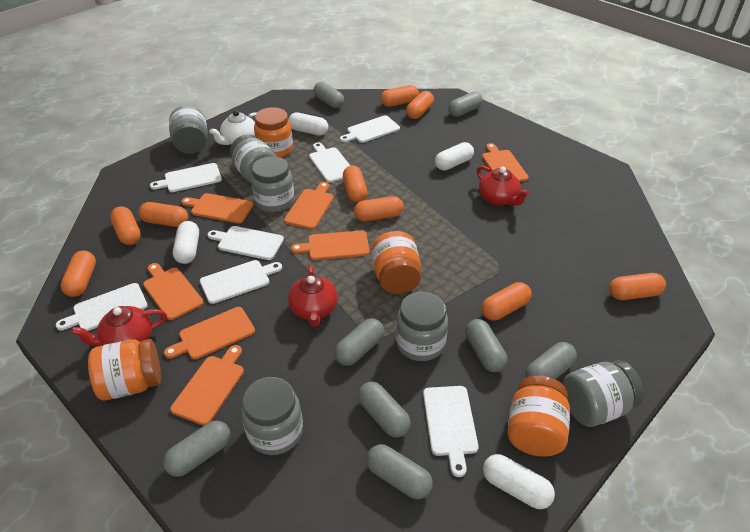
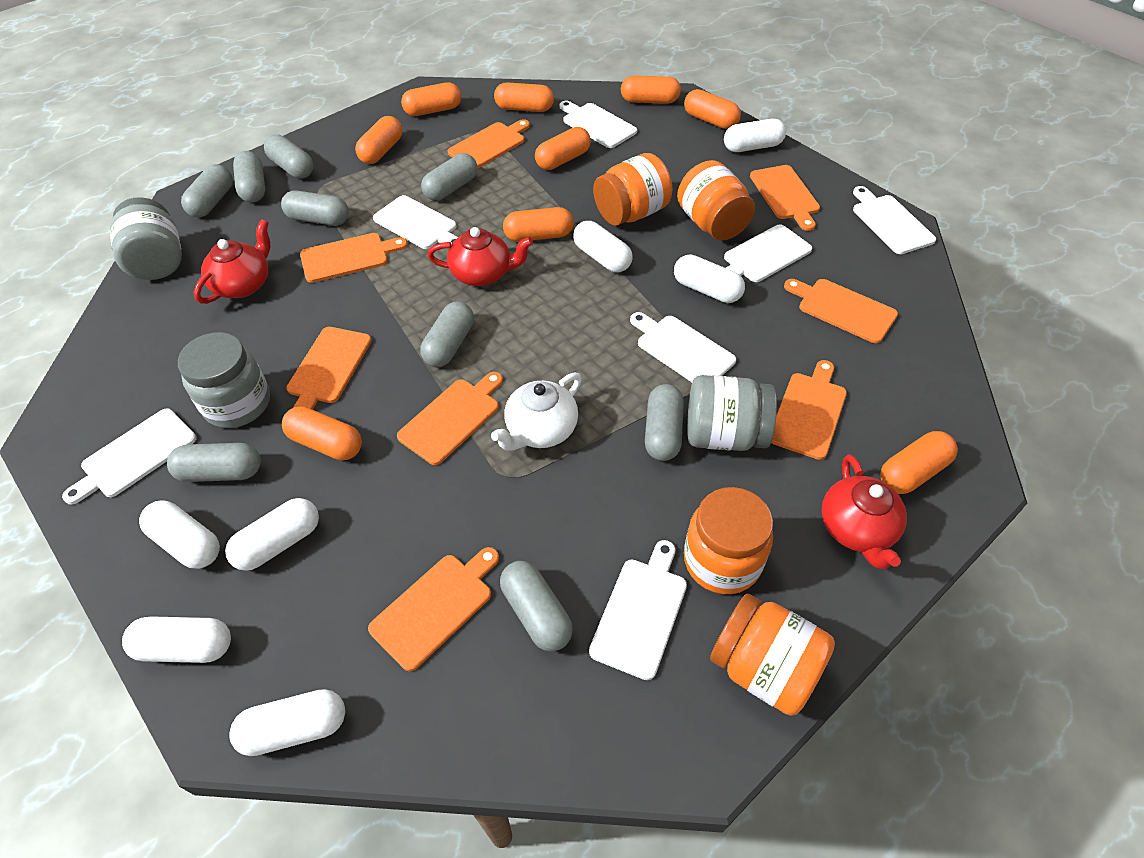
grey capsule: 8 -> 9
grey jar: 6 -> 3
orange cutting board: 7 -> 8
white capsule: 4 -> 7

